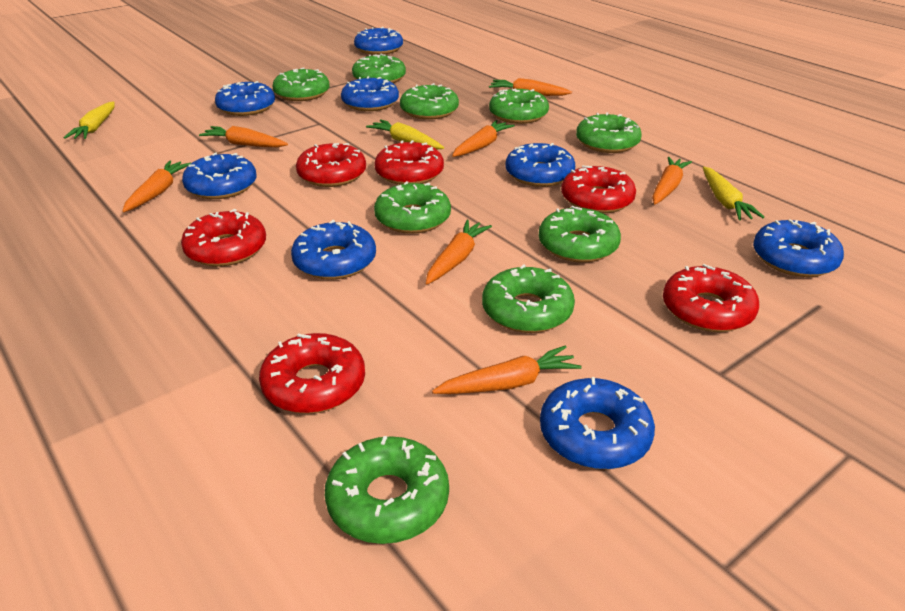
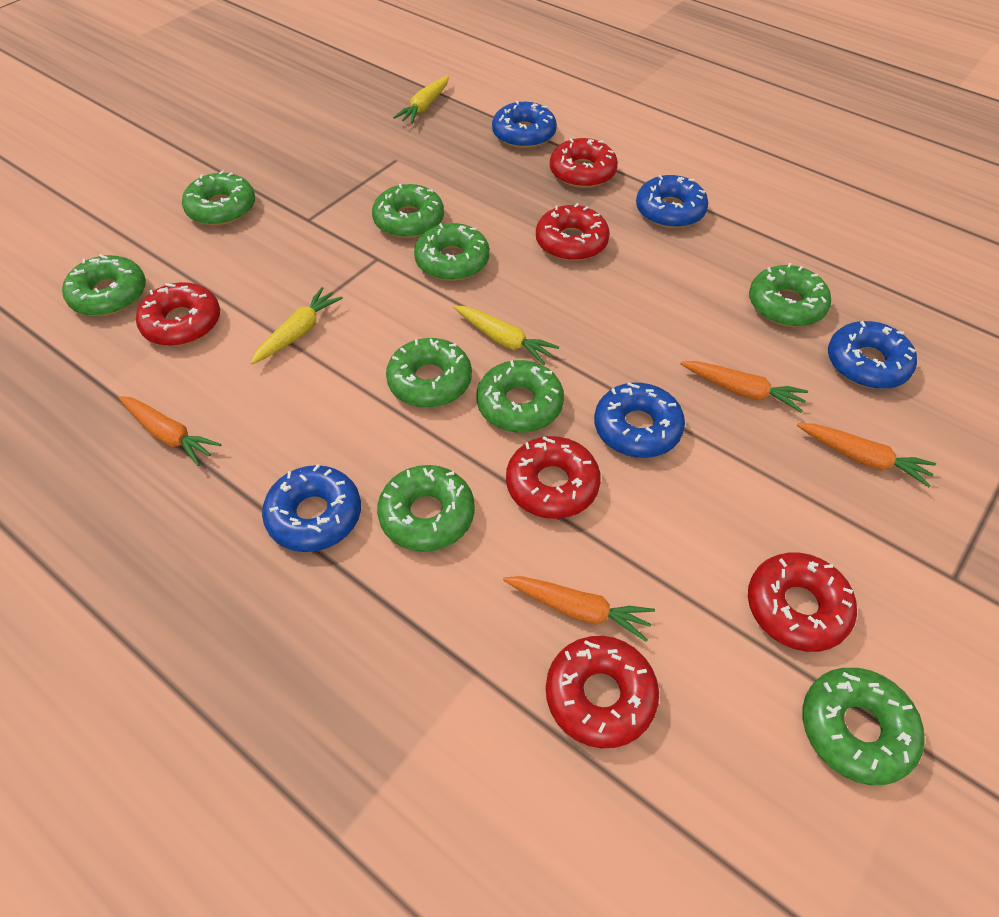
blue donut: 8 -> 5
orange carrot: 7 -> 4

